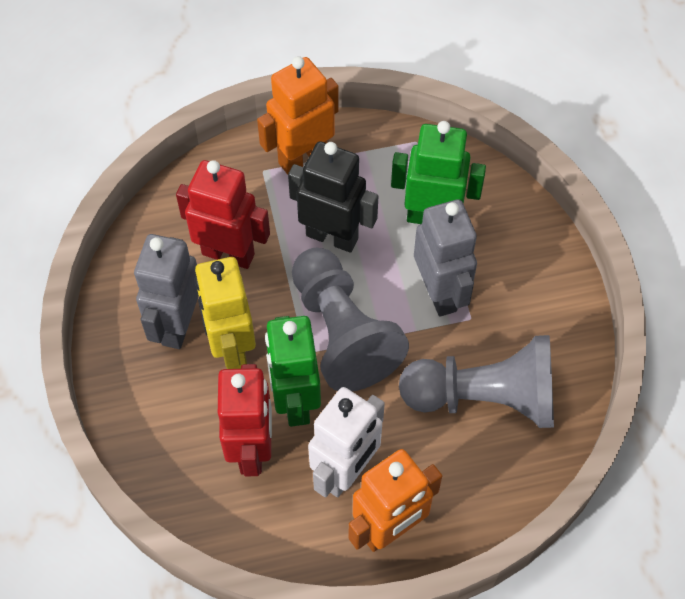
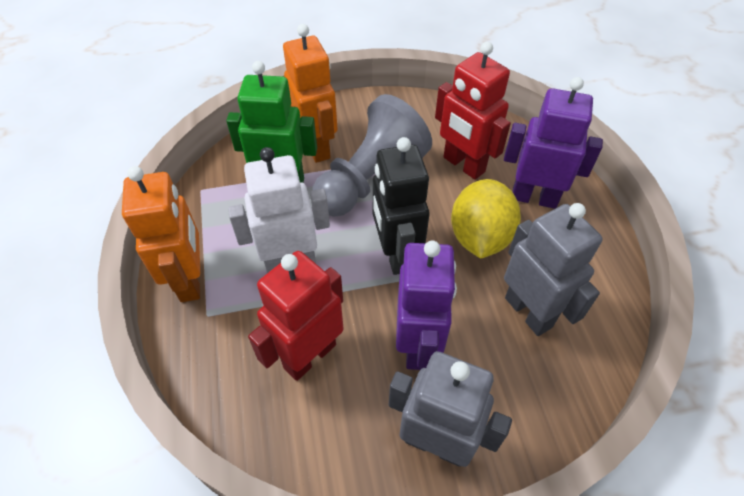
green robot: 2 -> 1
grey pawn: 2 -> 1
purple robot: 0 -> 2
yellow lemon: 0 -> 1
yellow robot: 1 -> 0

